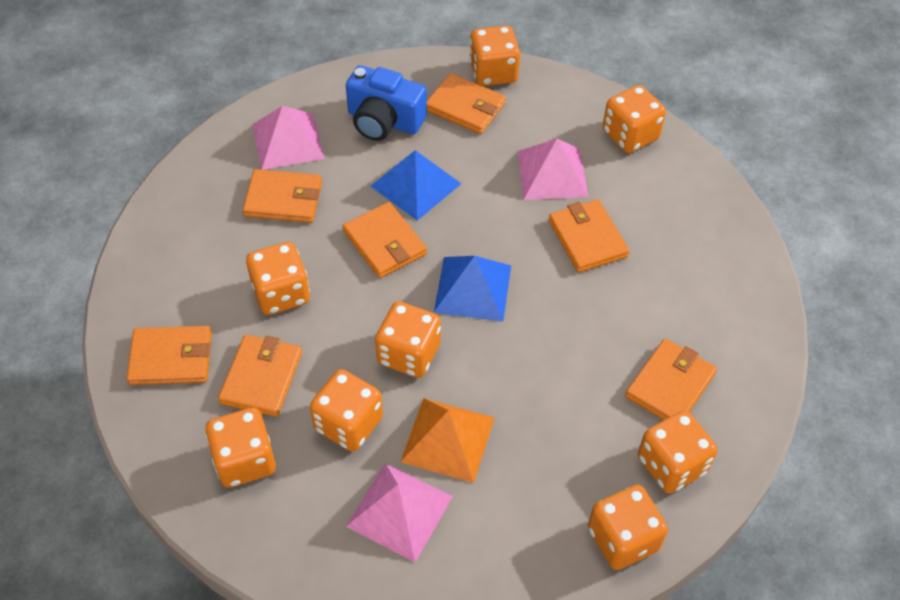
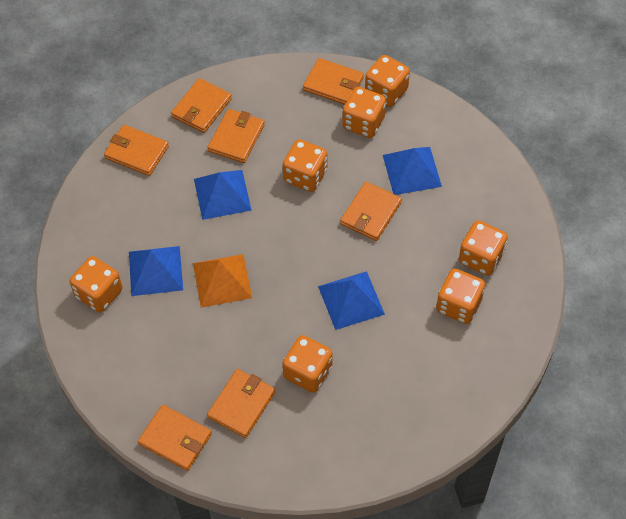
blue camera: 1 -> 0
blue pyramid: 2 -> 4
orange dice: 8 -> 7
pink pyramid: 3 -> 0

